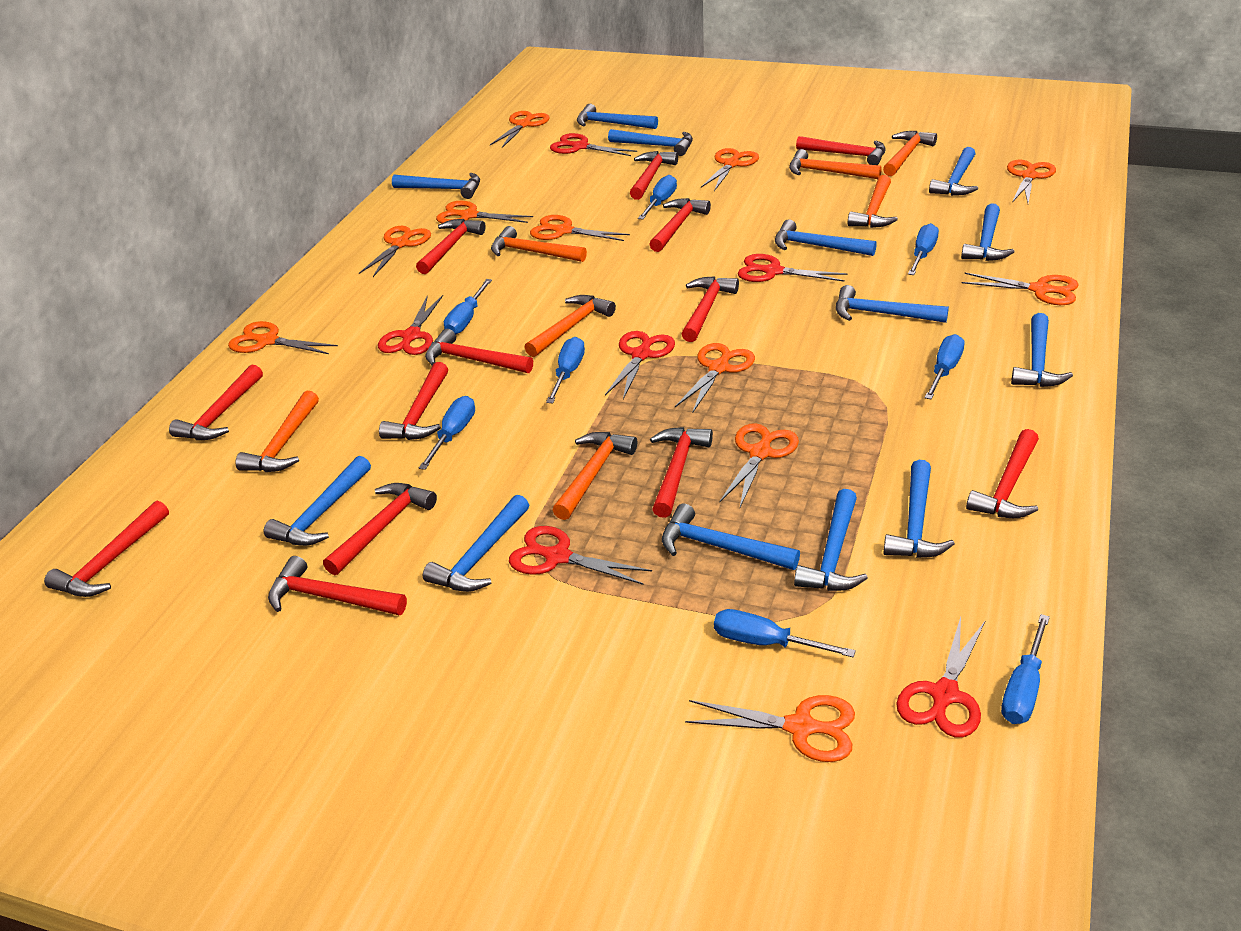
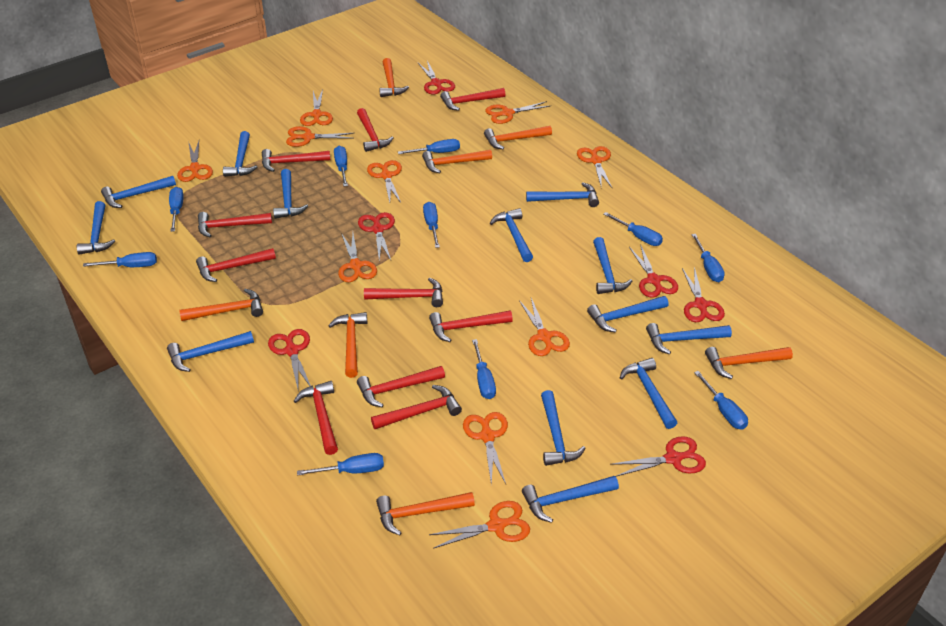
blue screwdriver: 8 -> 10
orange scissors: 11 -> 10
red hammer: 13 -> 10

